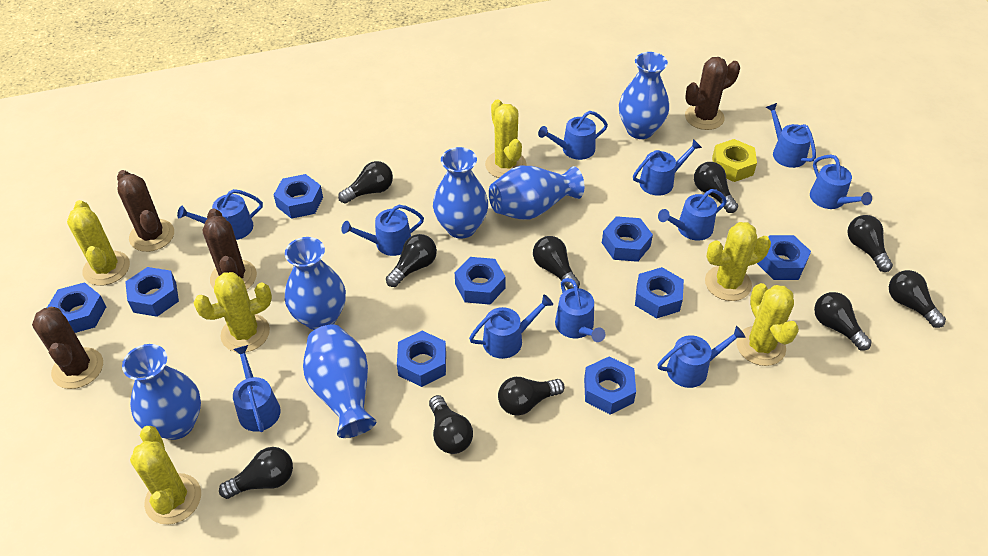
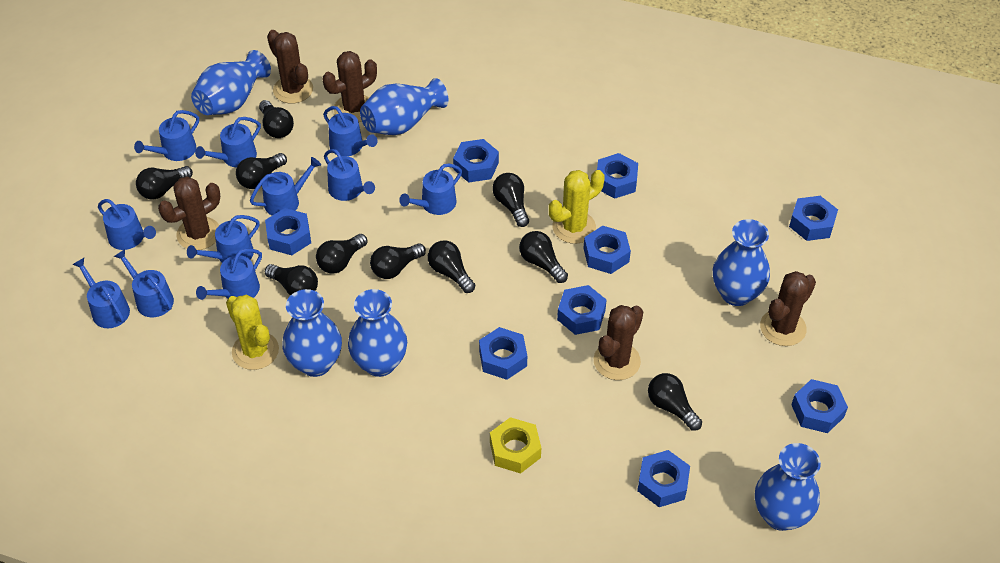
brown cactus: 4 -> 5
yellow cactus: 6 -> 2

